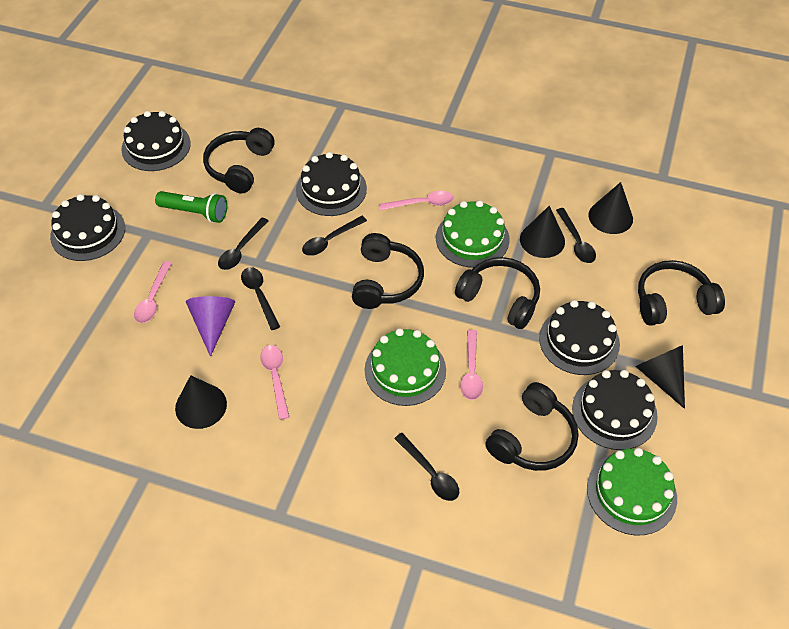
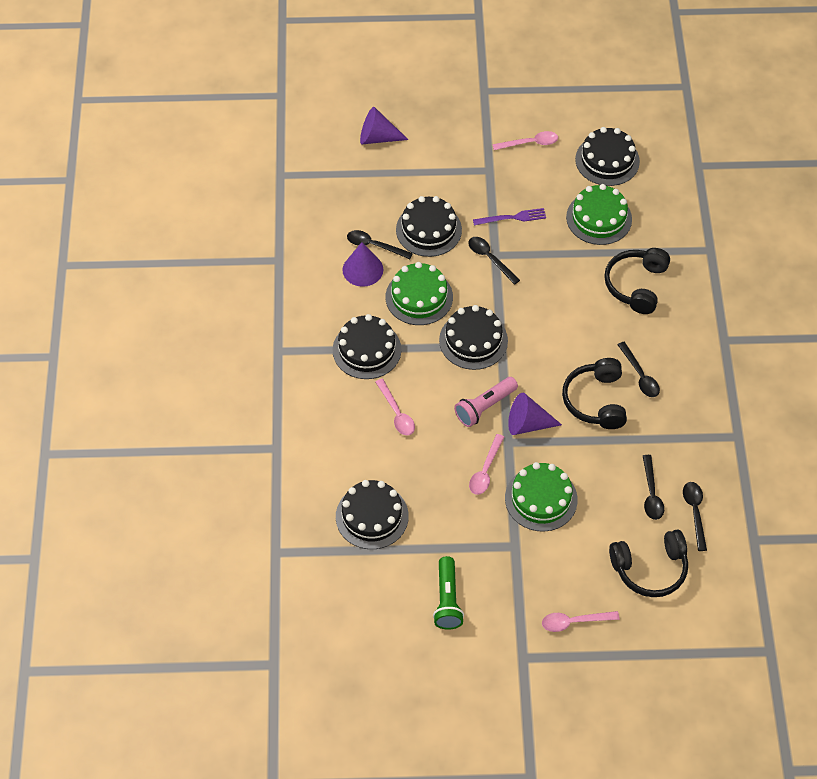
black cone: 4 -> 0
black headphones: 5 -> 3
pink flashlight: 0 -> 1
purple cone: 1 -> 3
purple fork: 0 -> 1

